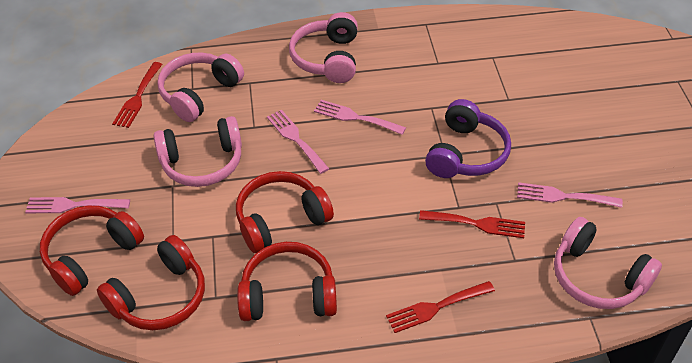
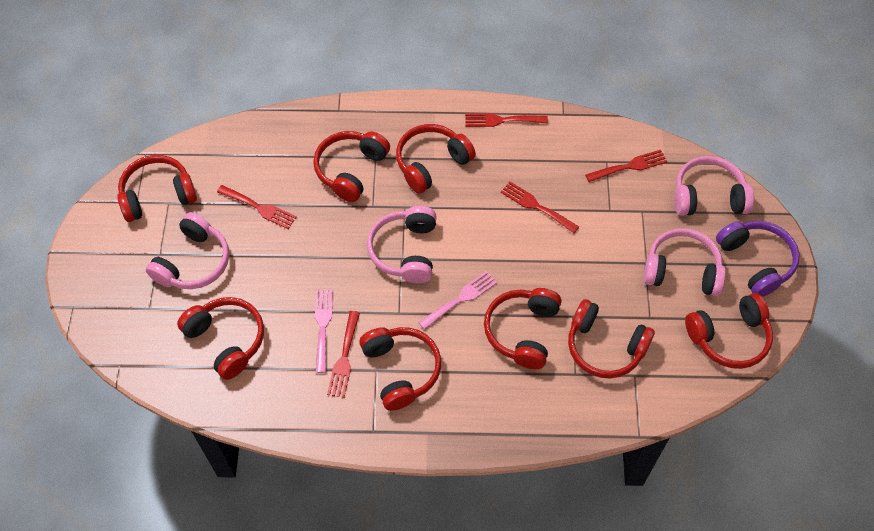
pink fork: 4 -> 2
red fork: 3 -> 5
red headphones: 4 -> 8

